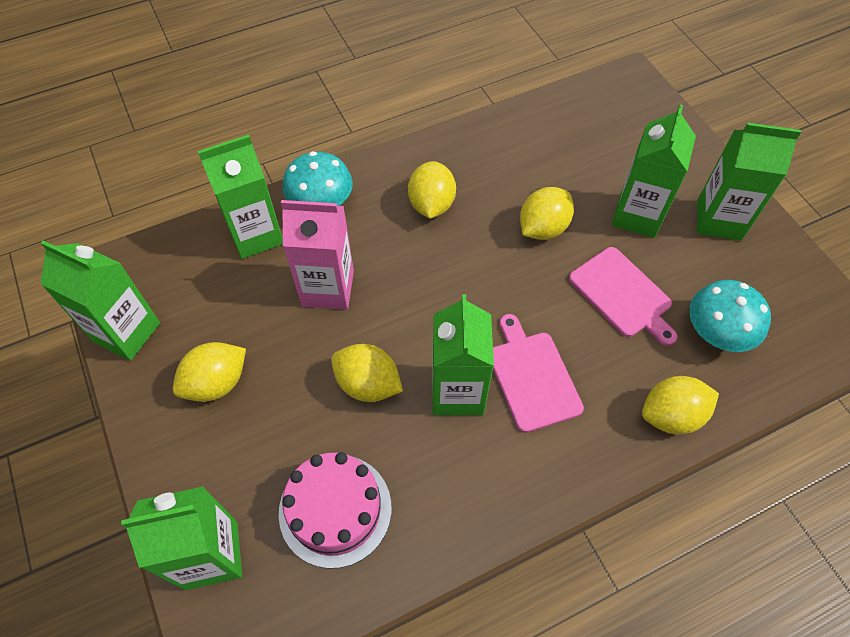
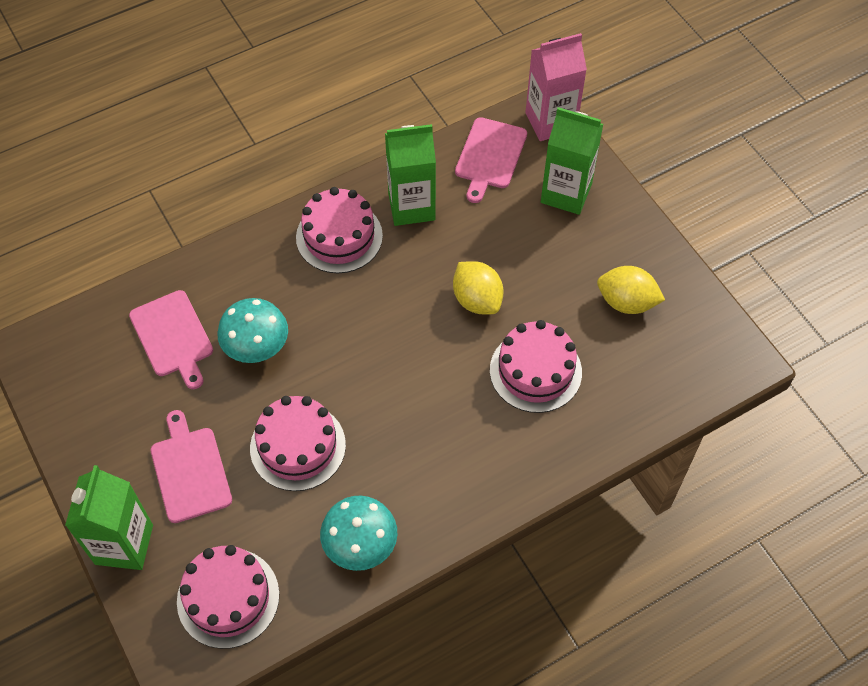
green carton: 6 -> 3
pink cake: 1 -> 4
pink cutting board: 2 -> 3
yellow lemon: 5 -> 2

